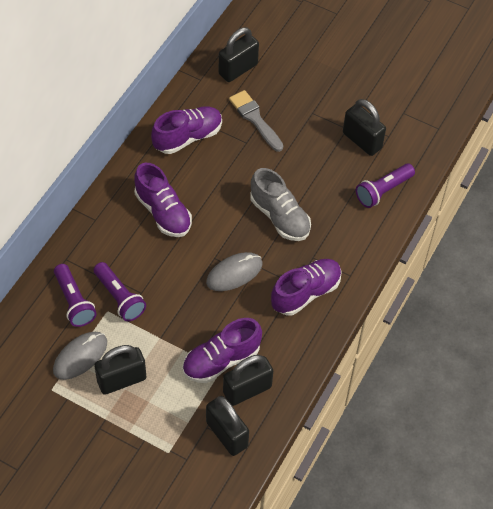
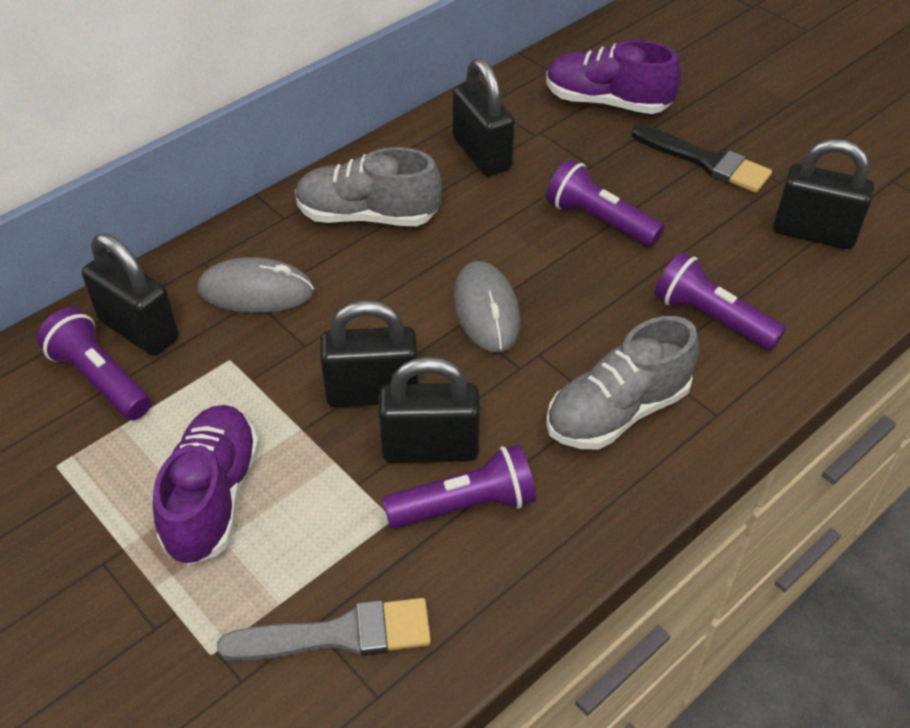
black brush: 0 -> 1
grey shoe: 1 -> 2
purple flashlight: 3 -> 4
purple shoe: 4 -> 2

